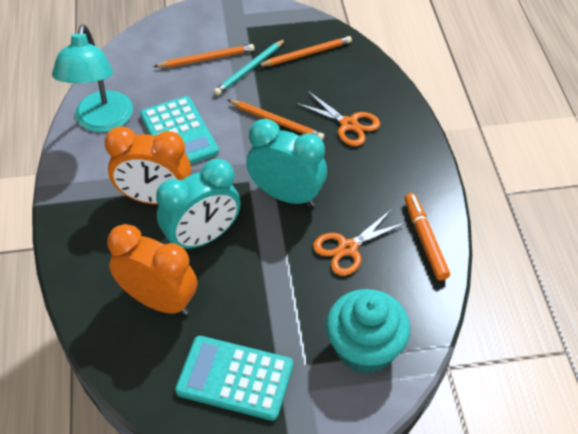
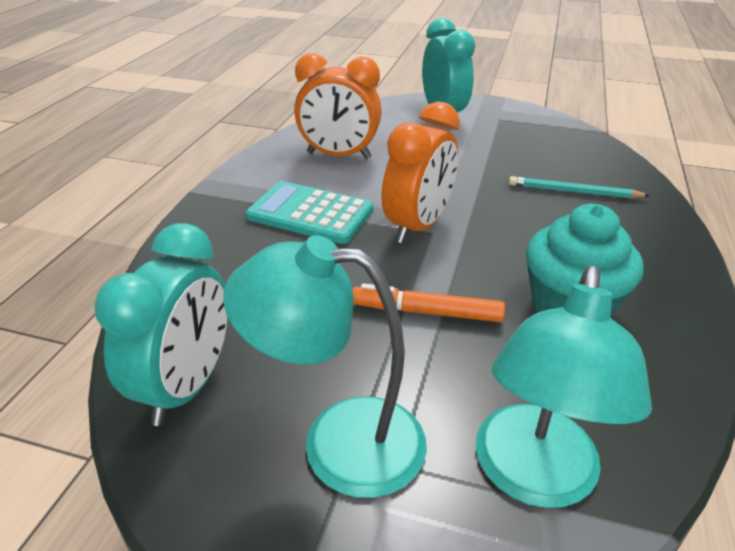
orange pencil: 3 -> 0
orange scissors: 2 -> 0
turquoise calculator: 2 -> 1
turquoise lamp: 1 -> 2

